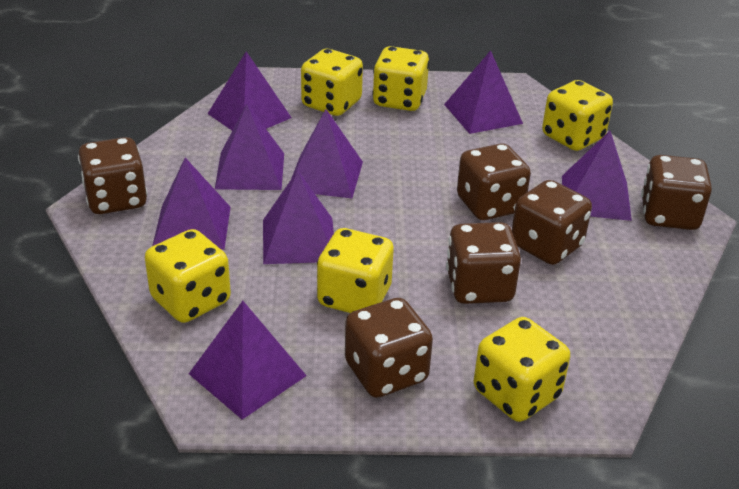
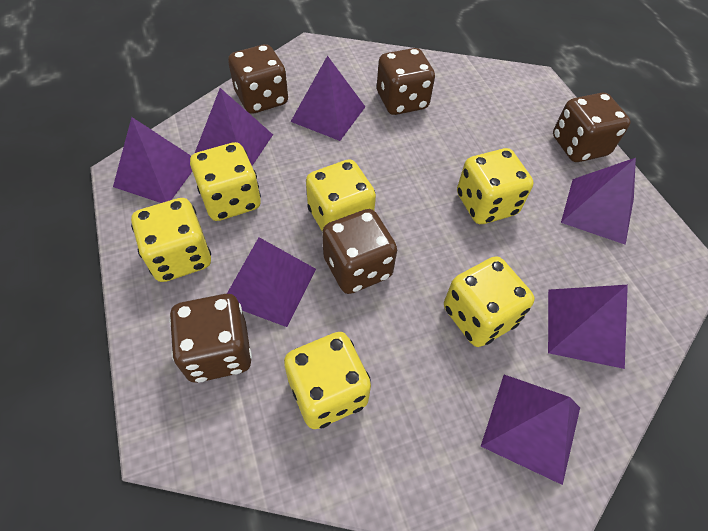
brown dice: 6 -> 5
purple pyramid: 8 -> 7

